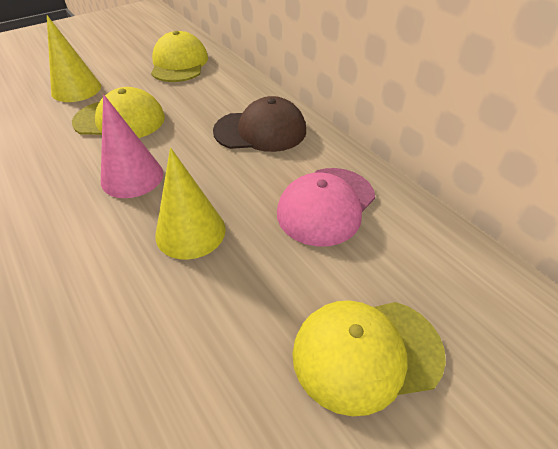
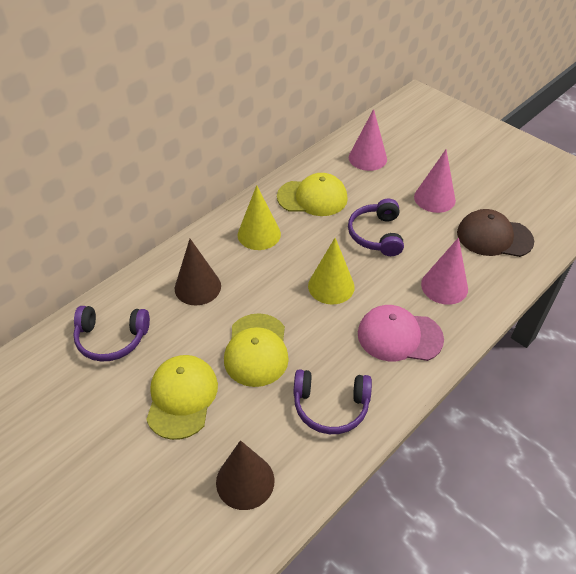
brown cone: 0 -> 2
pink cone: 1 -> 3
purple headphones: 0 -> 3

